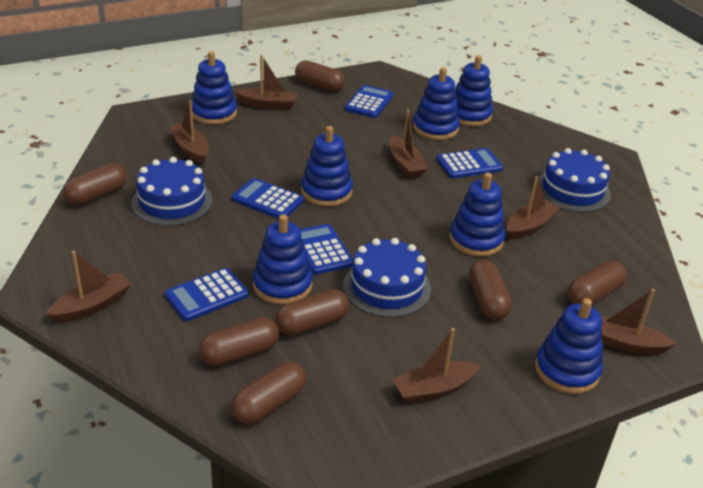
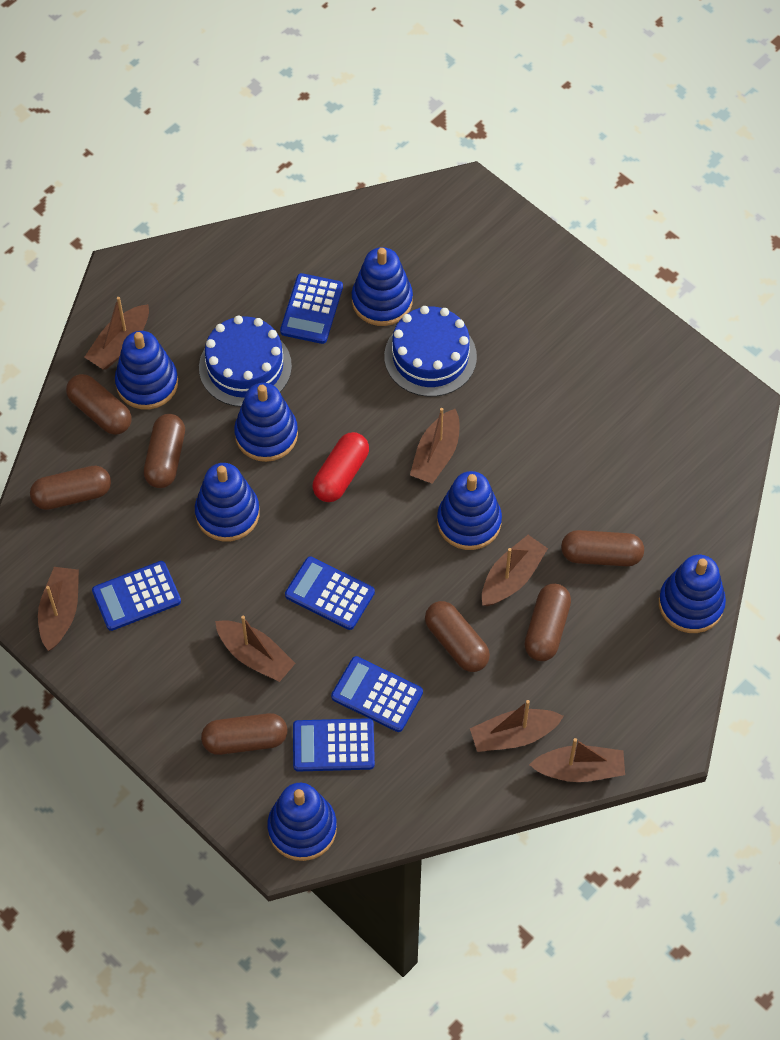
blue cake: 3 -> 2
red capsule: 0 -> 1

